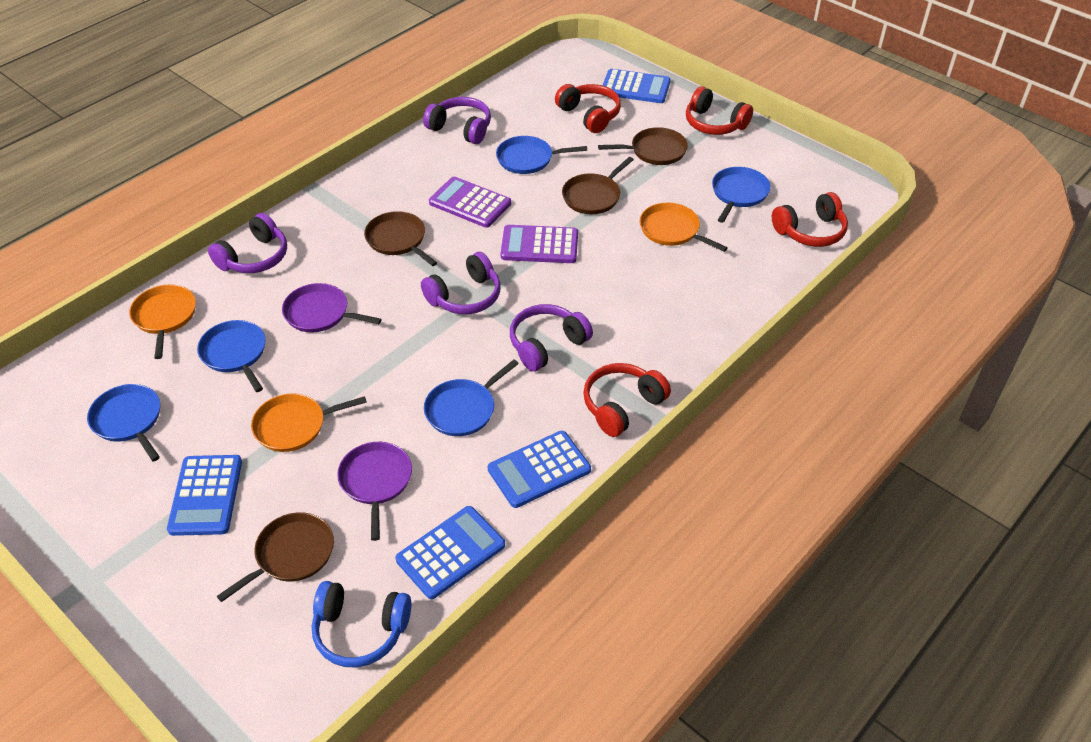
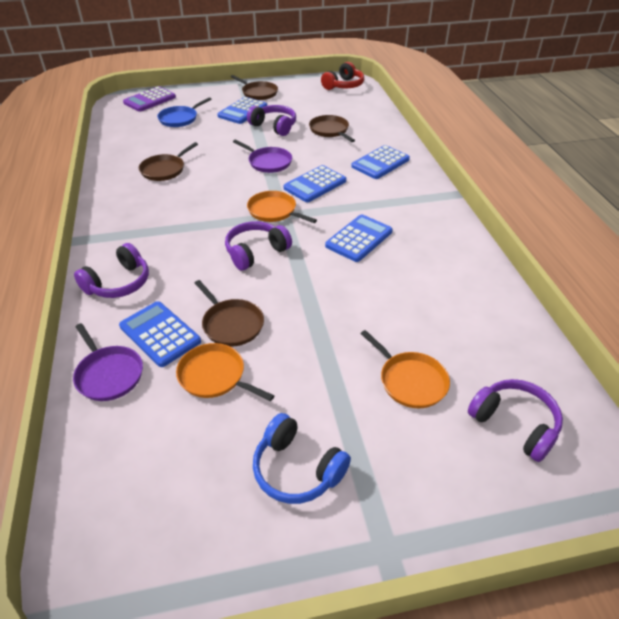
blue calculator: 4 -> 5
blue pan: 5 -> 1
purple calculator: 2 -> 1
red headphones: 4 -> 1

